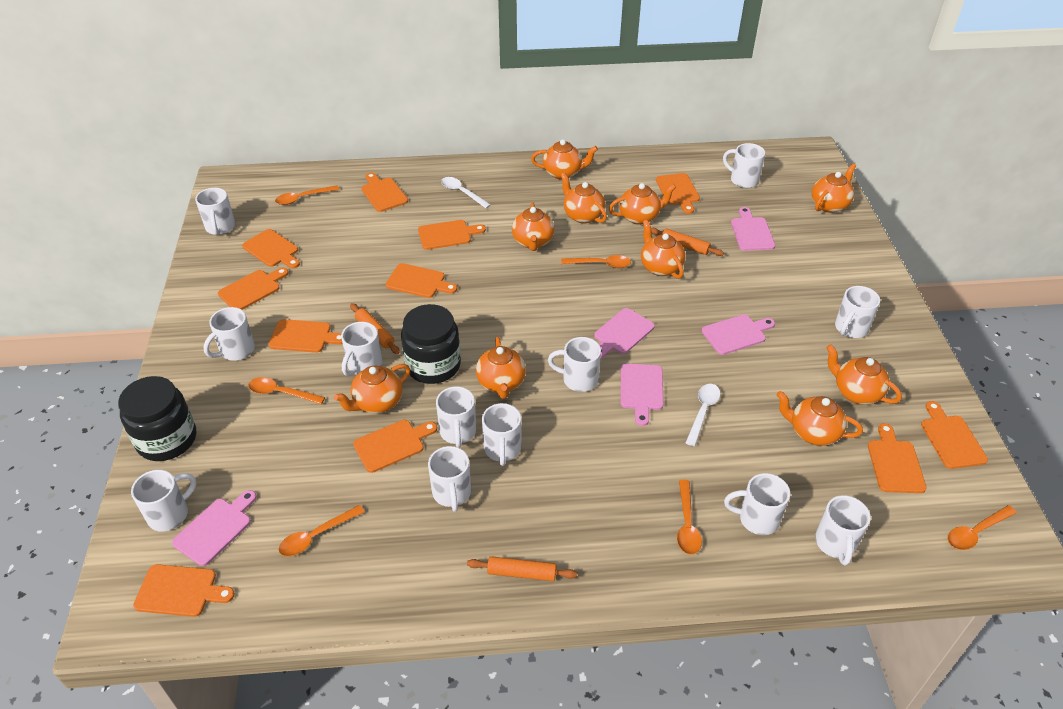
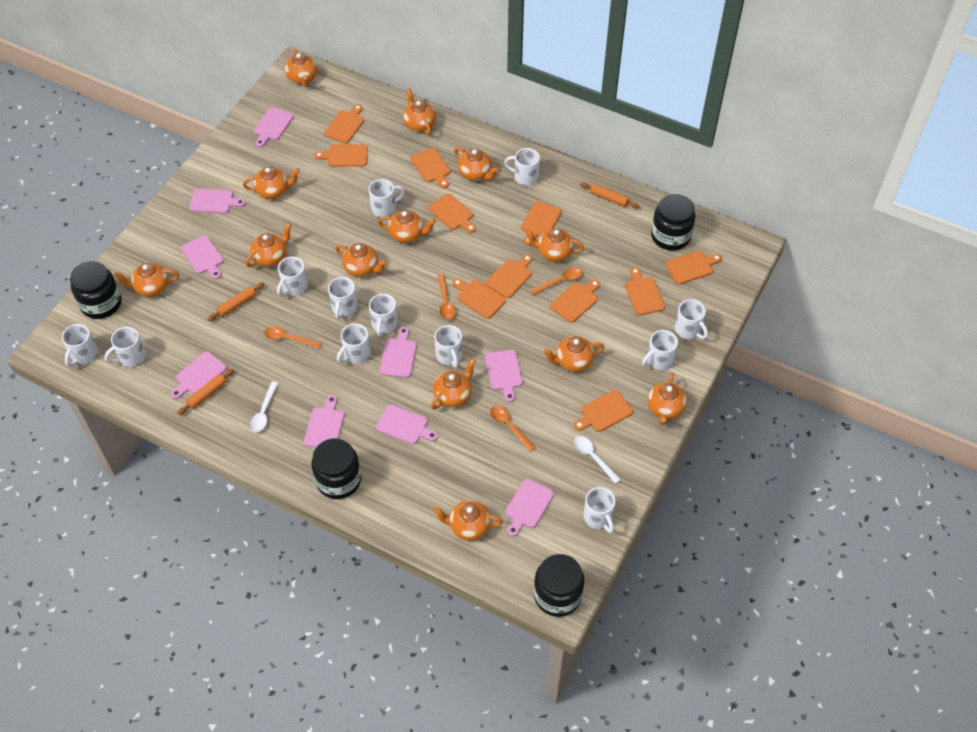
black jar: 2 -> 4
orange spoon: 6 -> 4
orange teapot: 10 -> 13
pink cutting board: 5 -> 9

